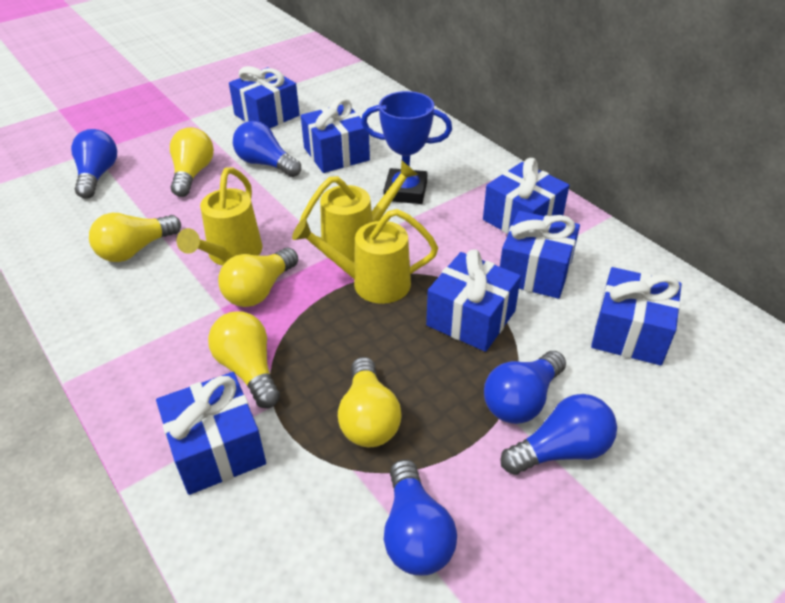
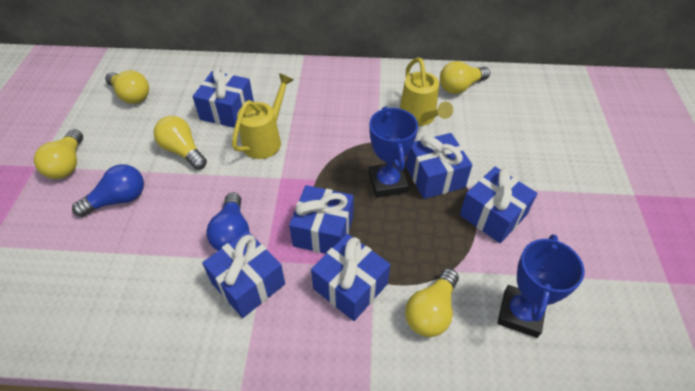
blue gift: 7 -> 6
blue light bulb: 5 -> 2
blue trophy: 1 -> 2
yellow watering can: 3 -> 2

